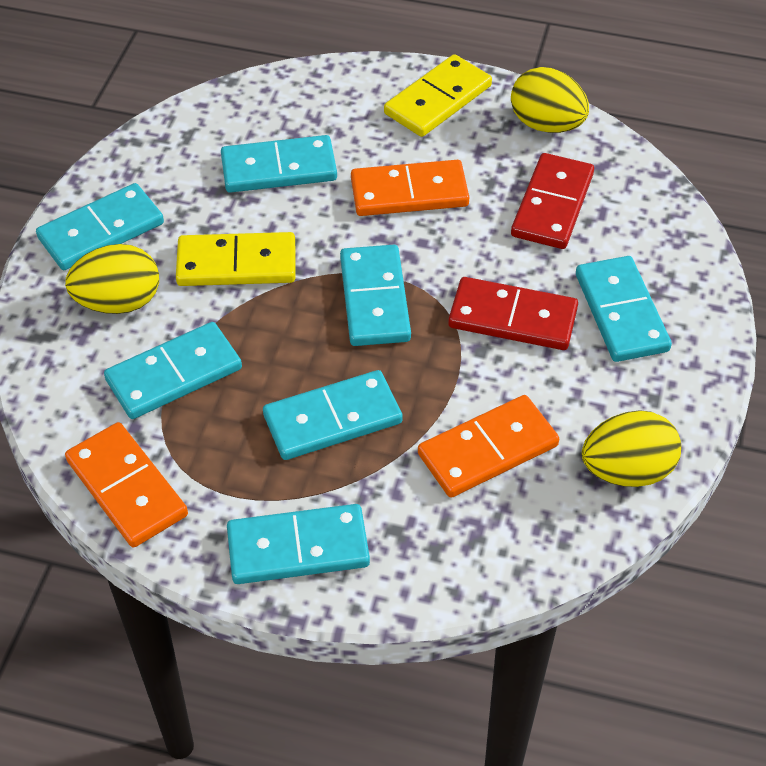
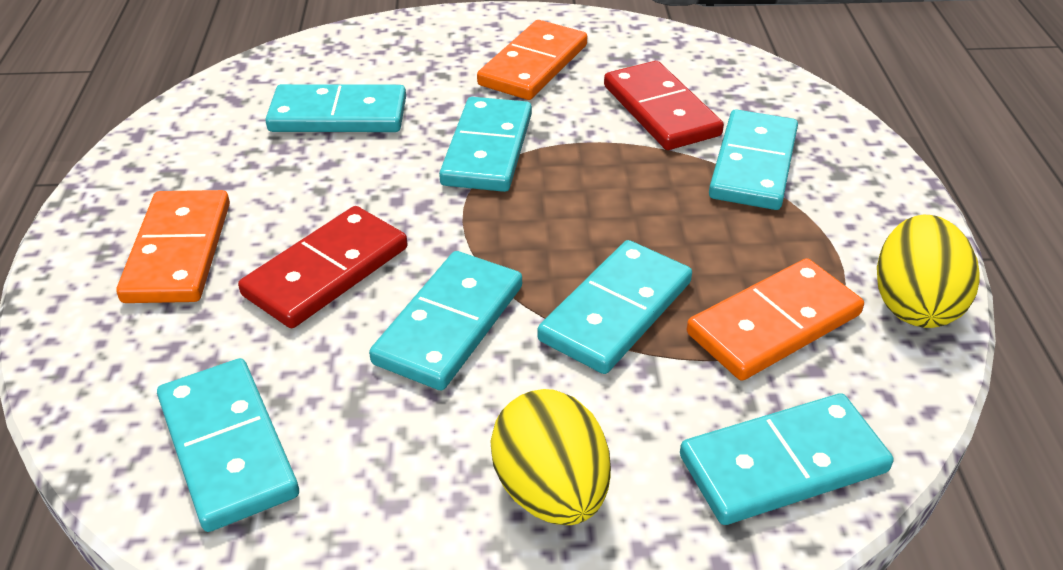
yellow domino: 2 -> 0
yellow egg: 3 -> 2

